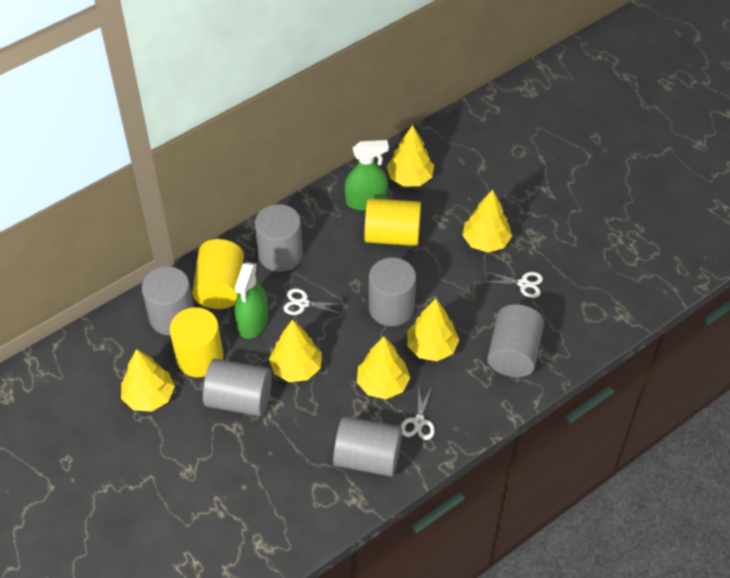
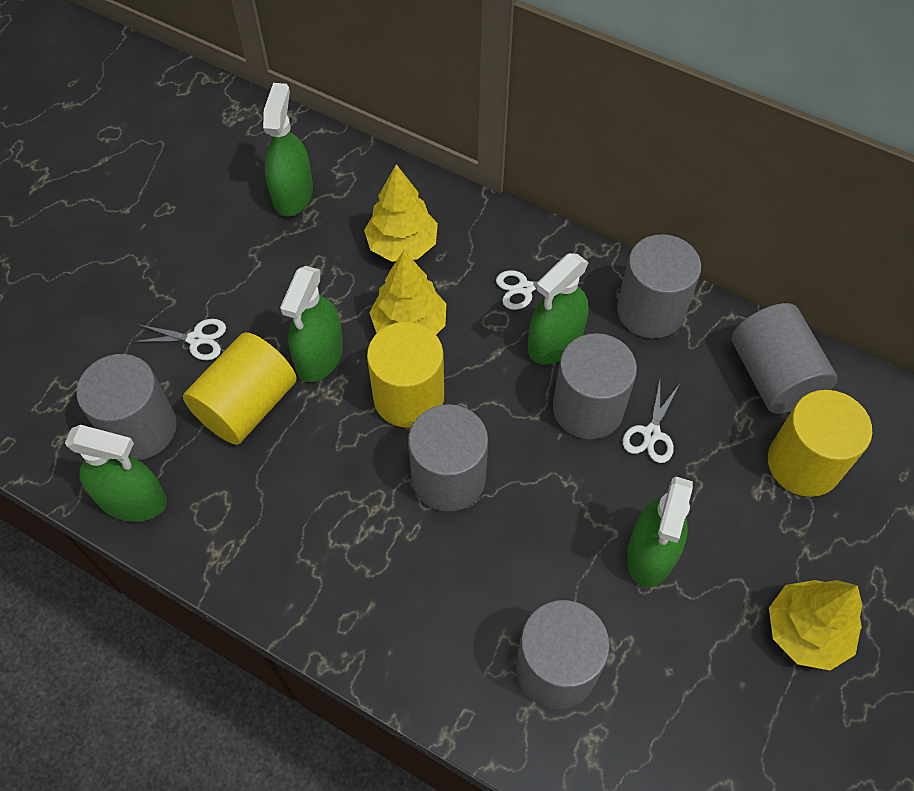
green spray bottle: 2 -> 5
yellow tree: 6 -> 3

